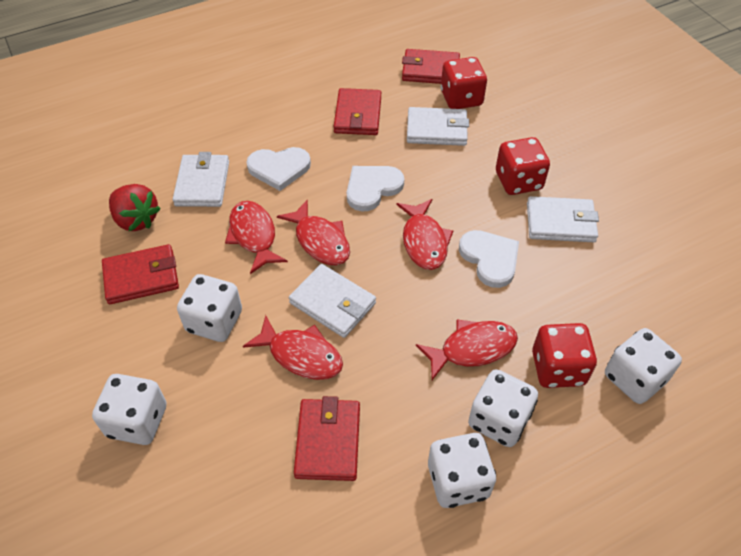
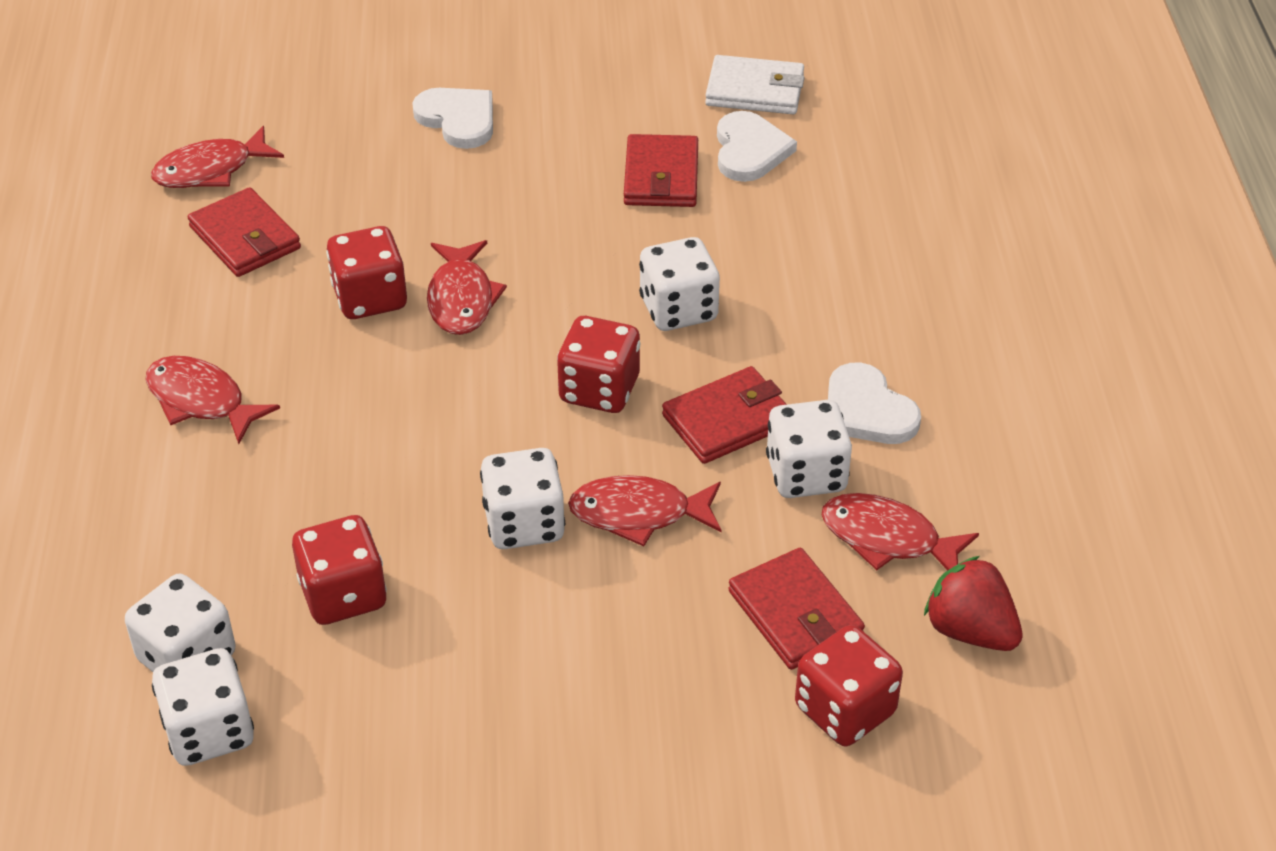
red dice: 3 -> 4
white wallet: 4 -> 1

